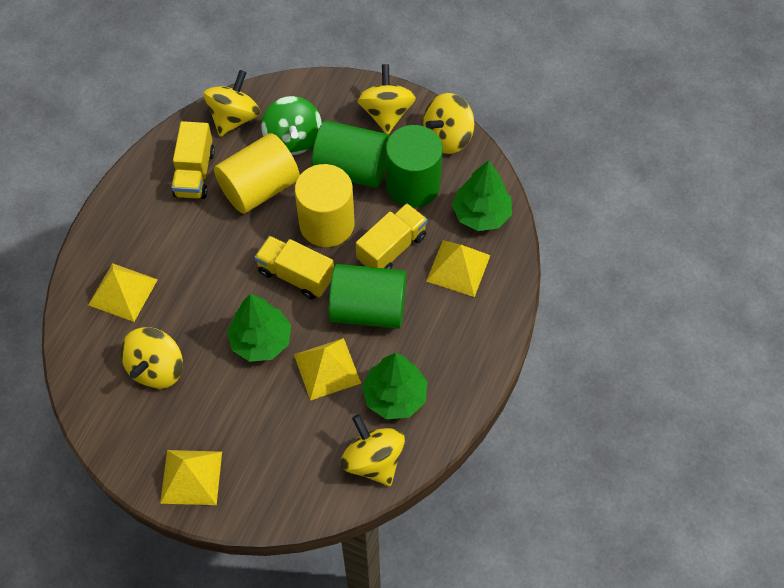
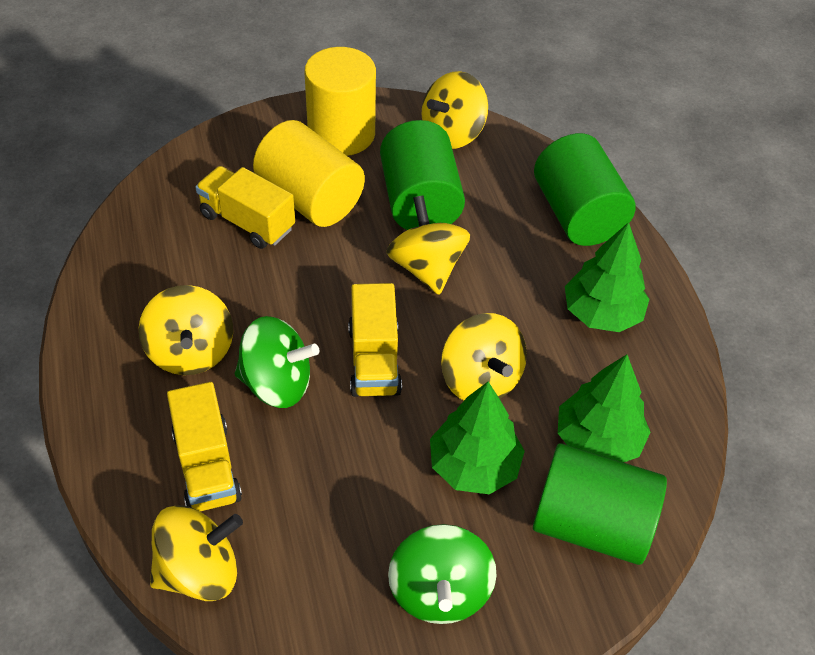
green spinning top: 1 -> 2
yellow pyramid: 4 -> 0

